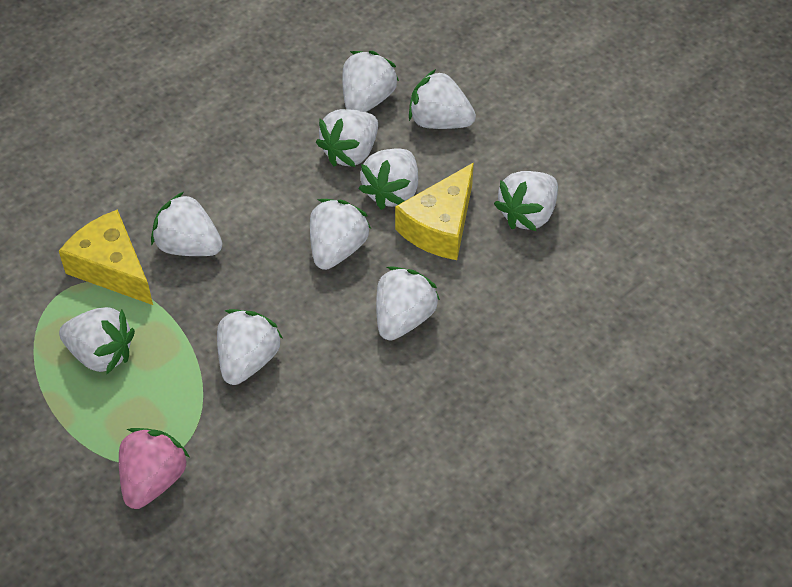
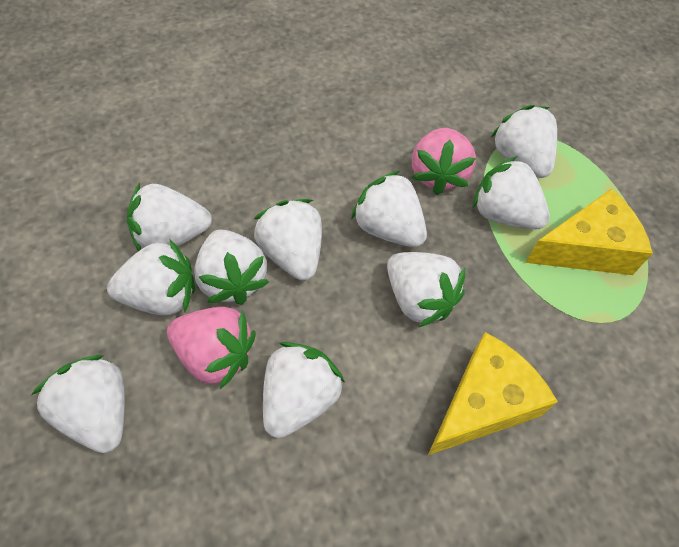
pink strawberry: 1 -> 2

